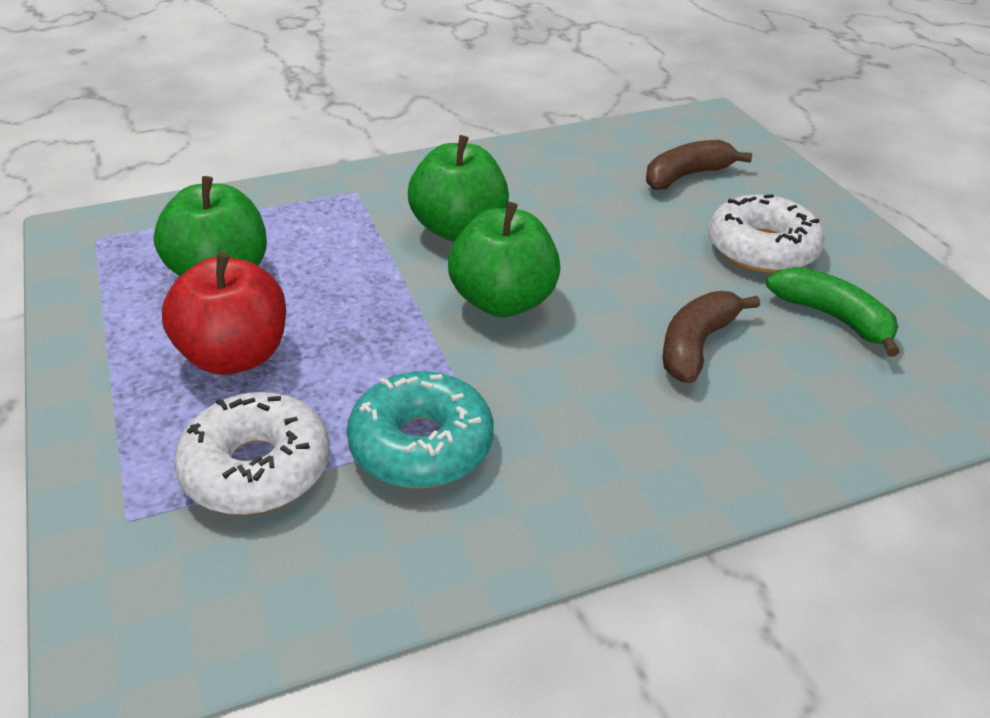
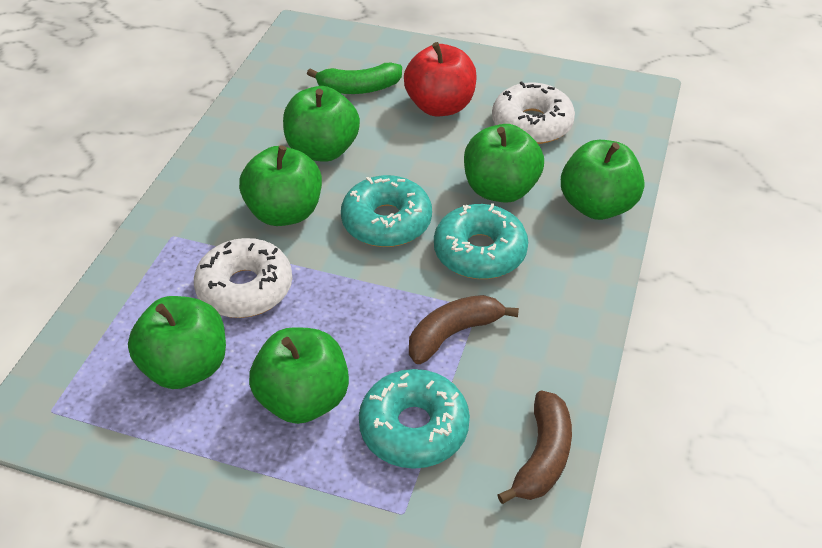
green apple: 3 -> 6
turquoise donut: 1 -> 3

